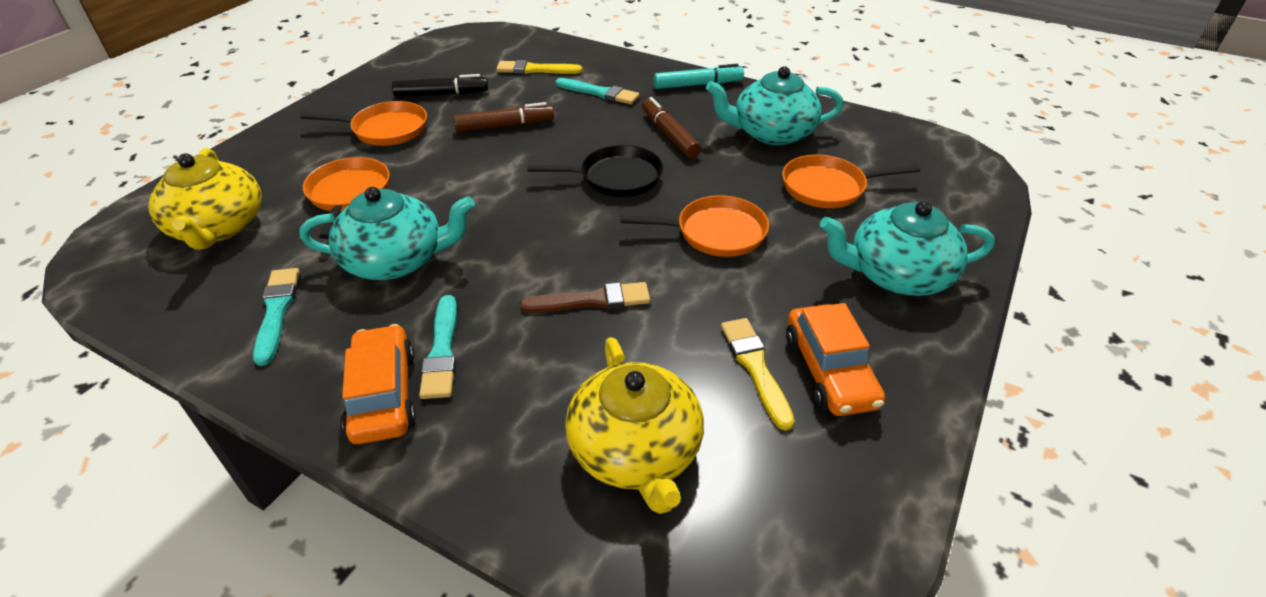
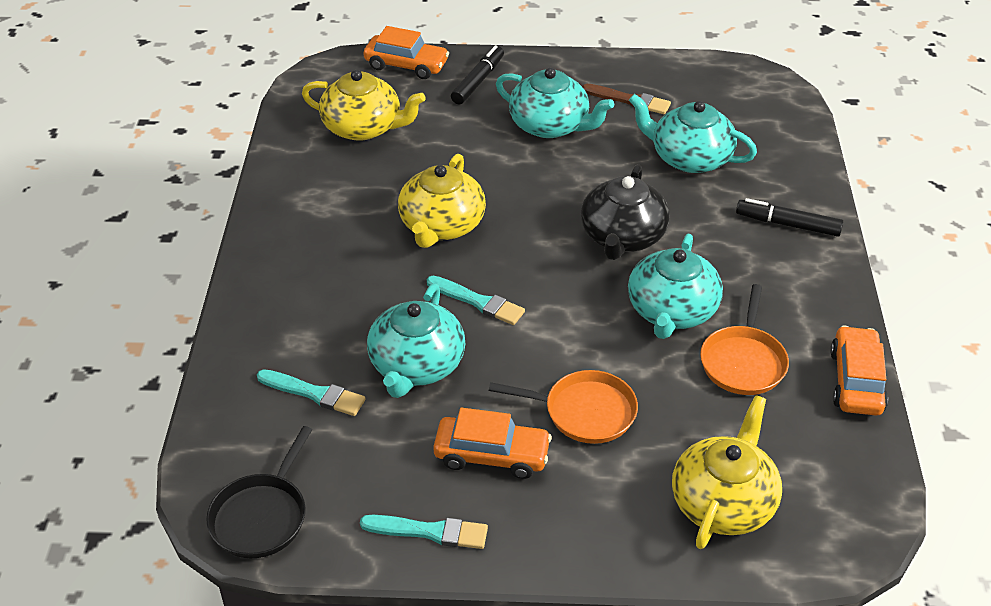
black marker: 1 -> 2
black teapot: 0 -> 1
brown marker: 2 -> 0
orange car: 2 -> 3
orange pan: 4 -> 2
turquoise marker: 1 -> 0
turquoise teapot: 3 -> 4
yellow brush: 2 -> 0
yellow teapot: 2 -> 3

